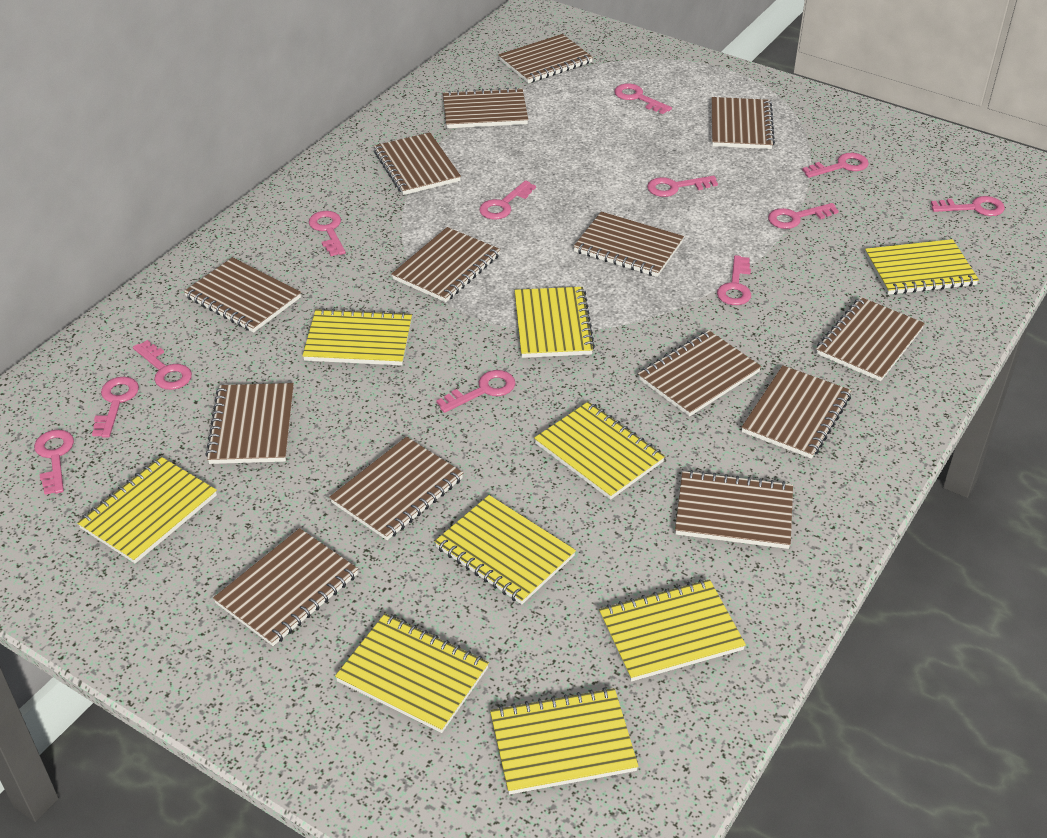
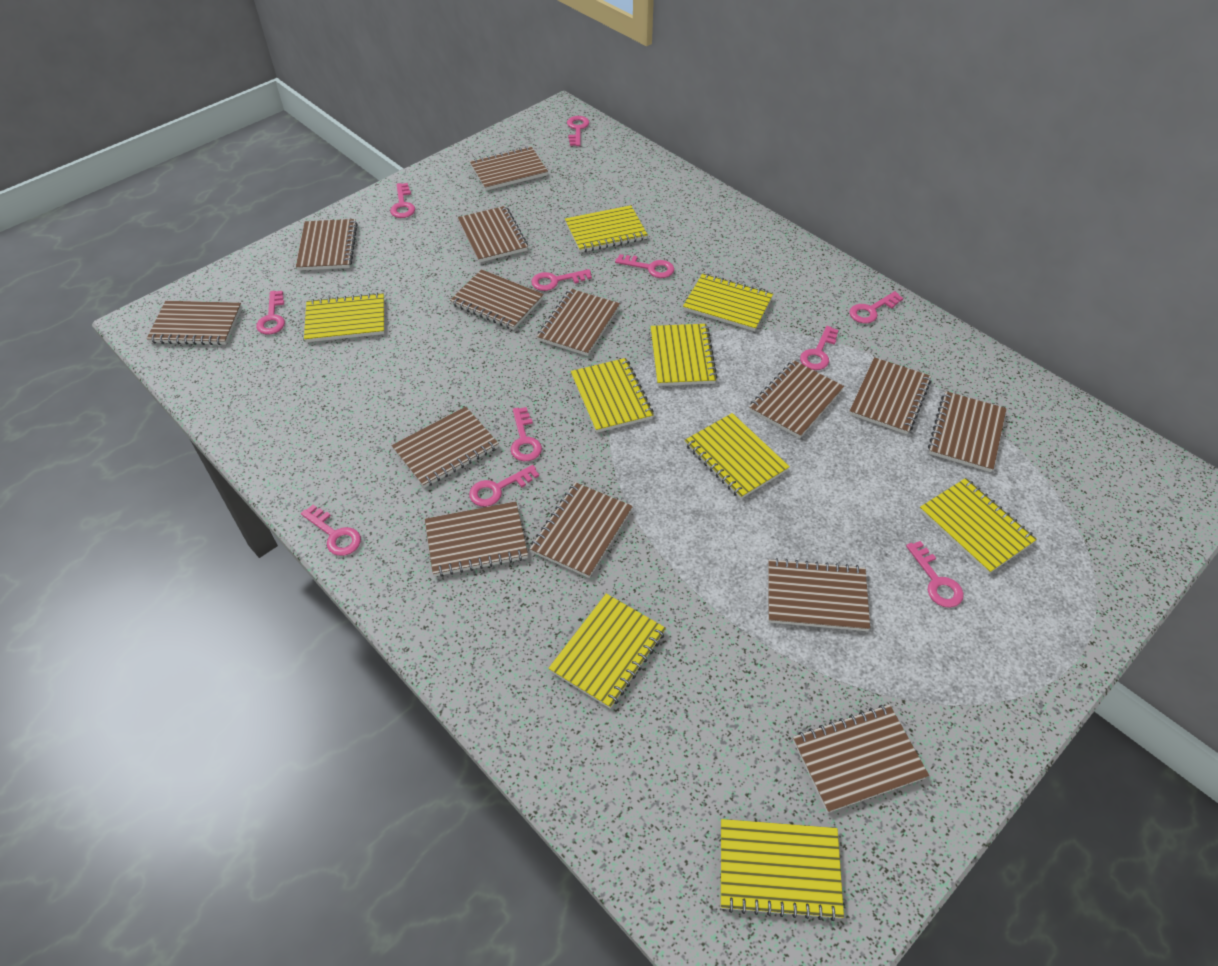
pink key: 12 -> 11

